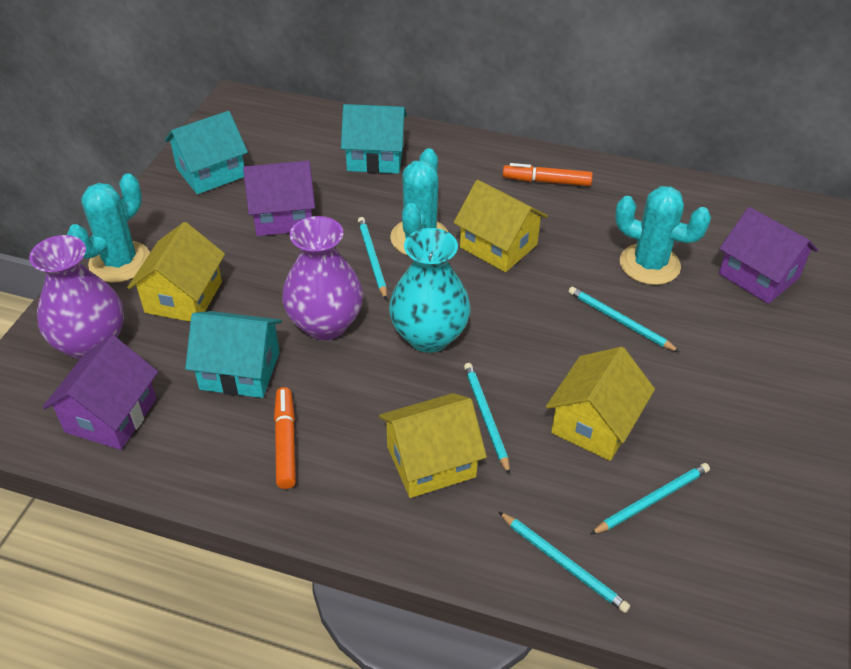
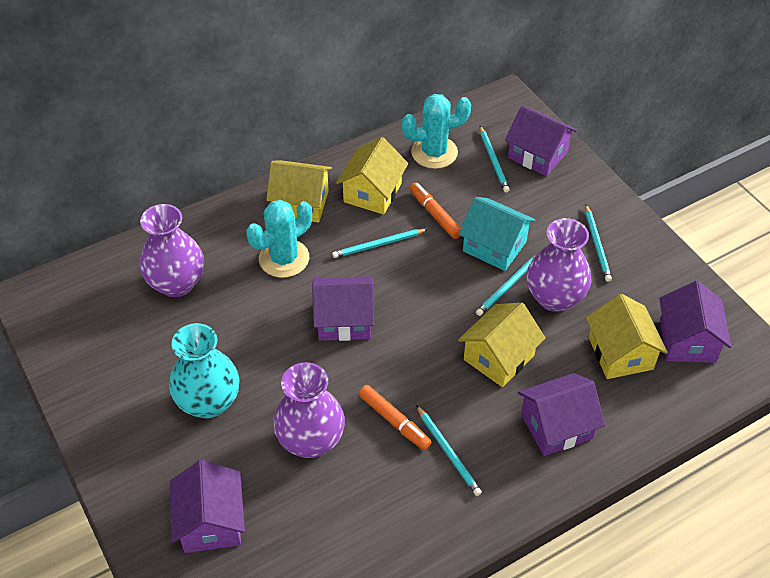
purple house: 3 -> 5
purple vase: 2 -> 3
turquoise cactus: 3 -> 2
turquoise house: 3 -> 1

